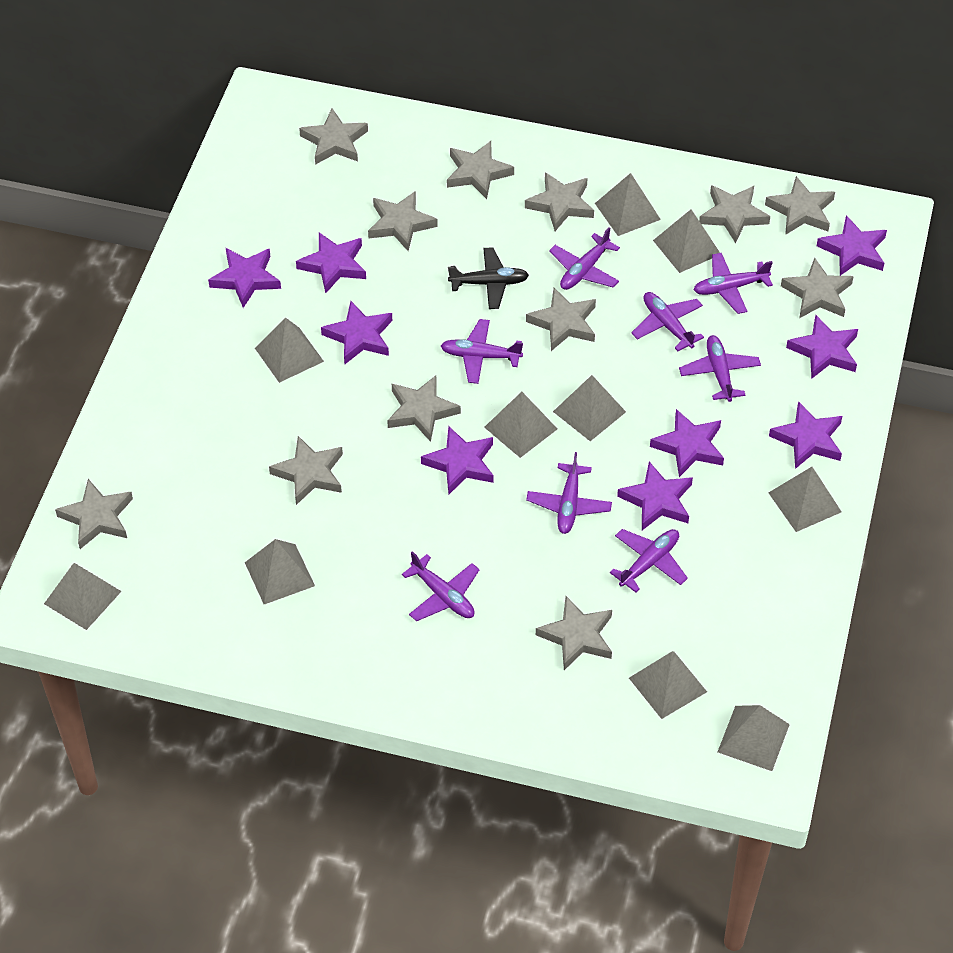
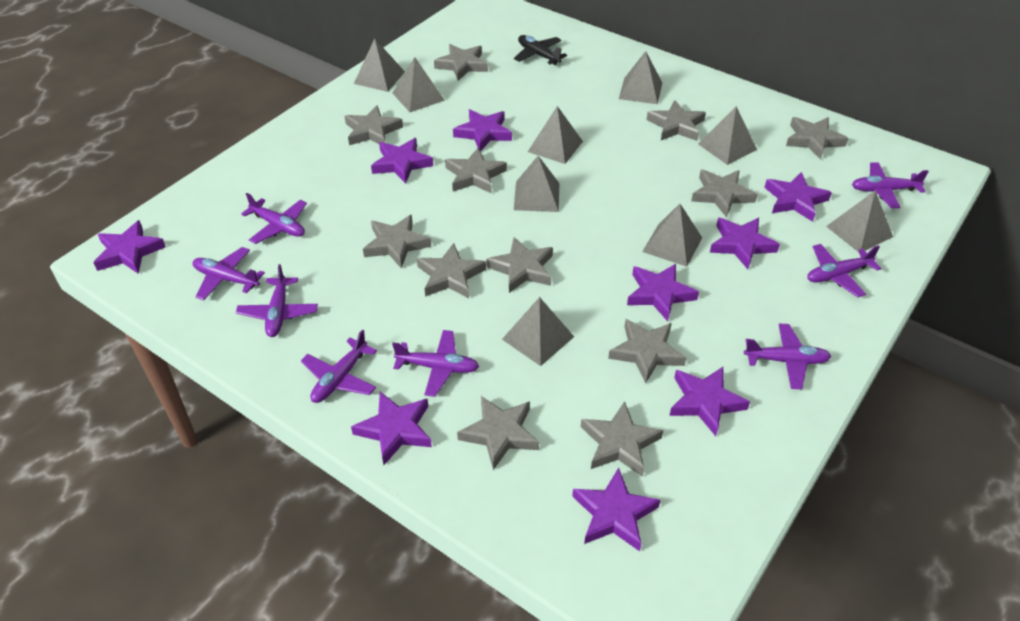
grey pyramid: 10 -> 9

